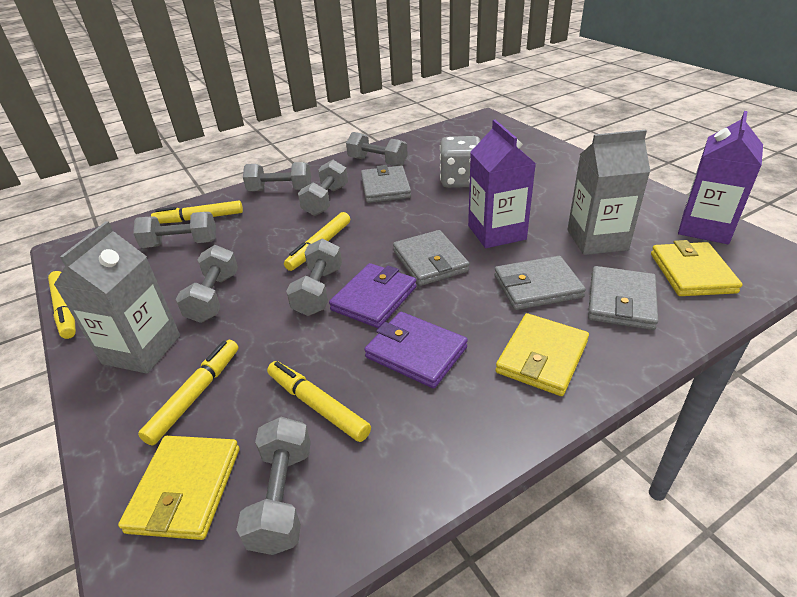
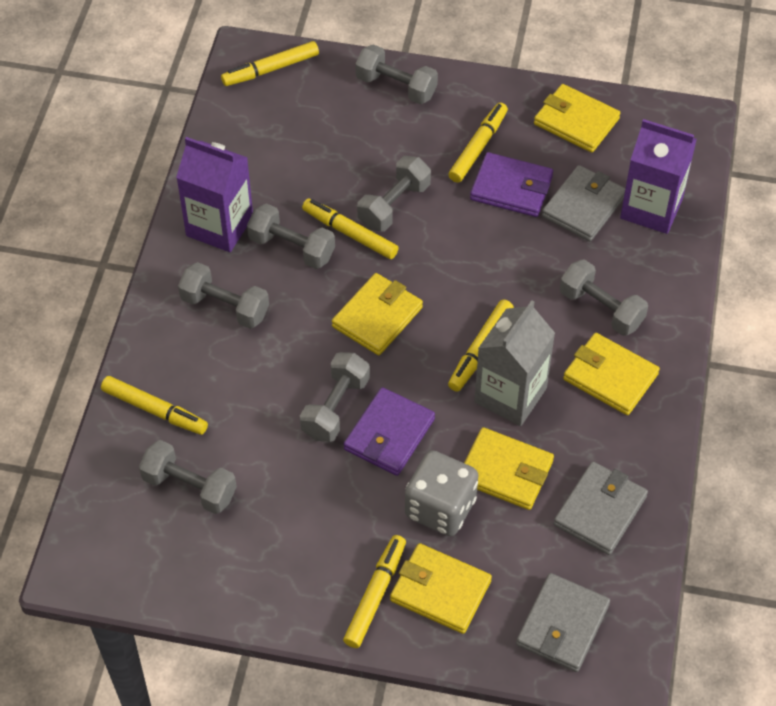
grey carton: 2 -> 1
grey wallet: 4 -> 3
yellow marker: 5 -> 6
yellow wallet: 3 -> 5

